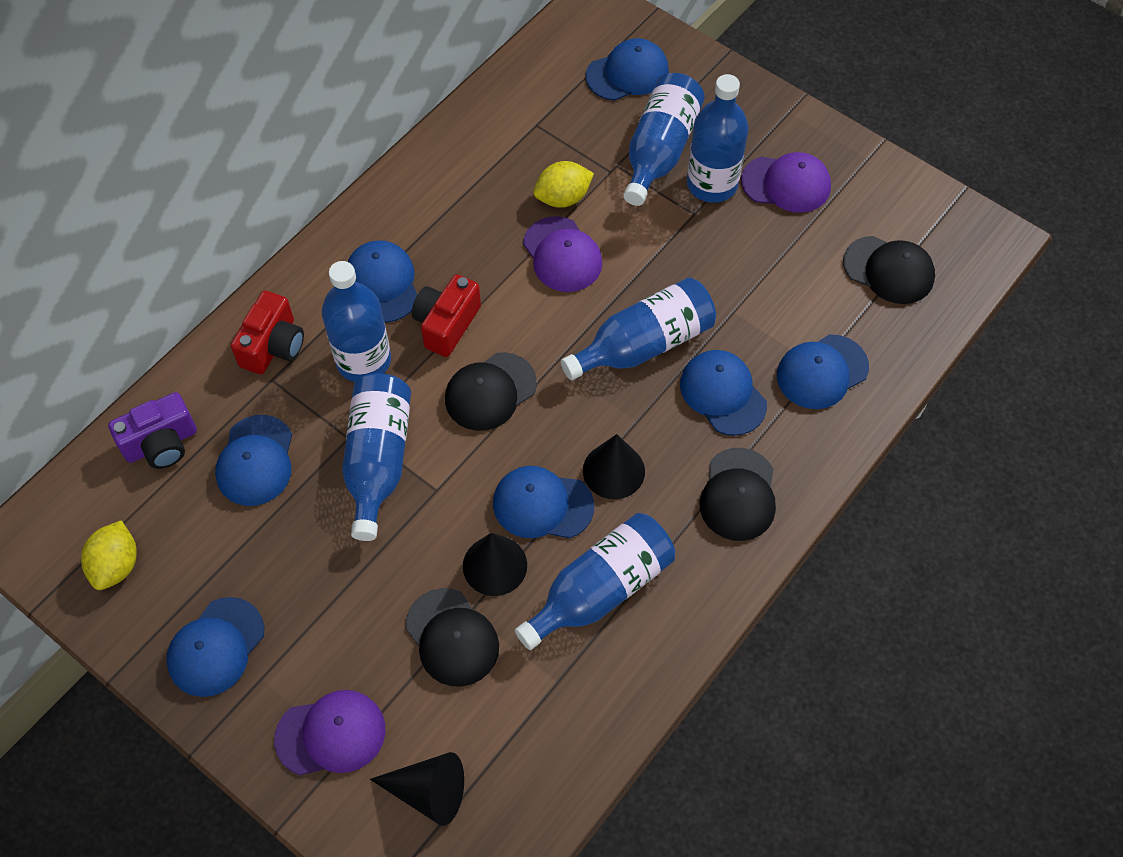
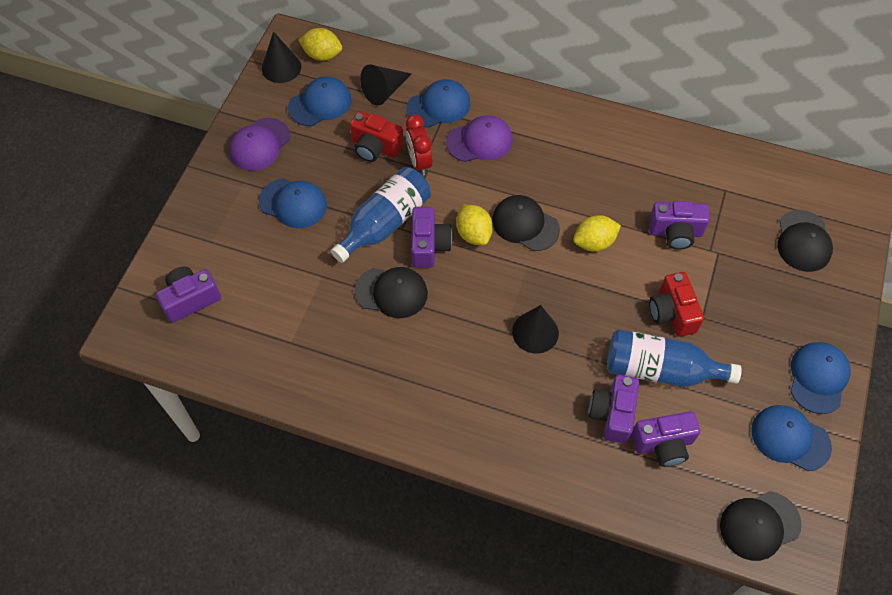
blue bottle: 6 -> 2
blue cap: 7 -> 5
purple camera: 1 -> 5
purple cap: 3 -> 2
red clock: 0 -> 1
yellow lemon: 2 -> 3

